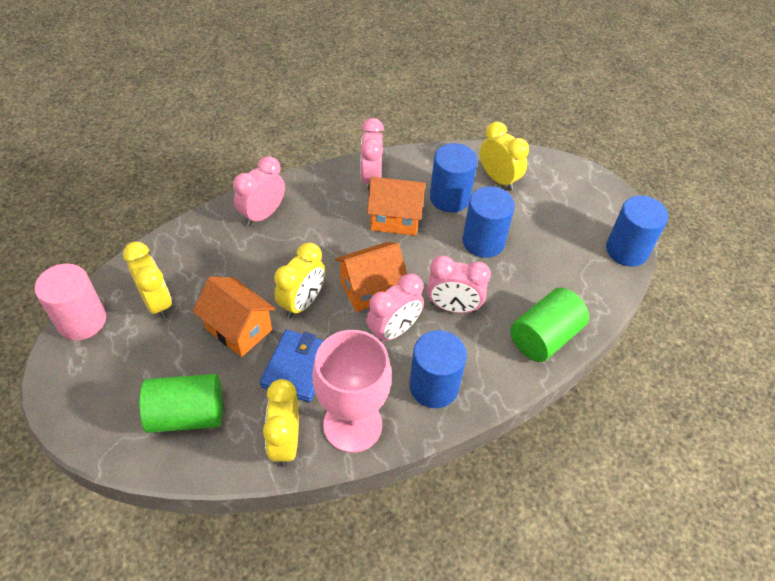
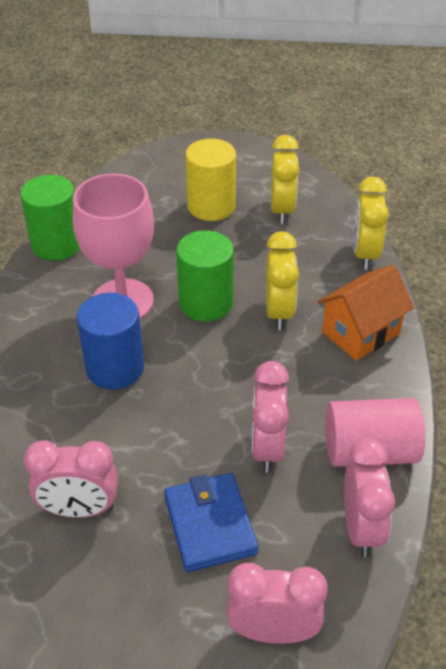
blue cylinder: 4 -> 1
orange house: 3 -> 1
yellow clock: 4 -> 3
yellow cylinder: 0 -> 1

